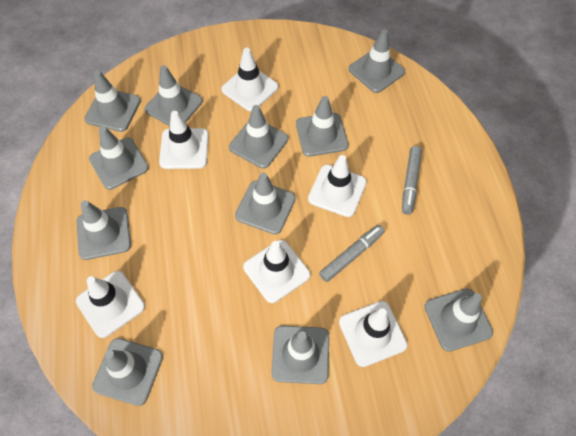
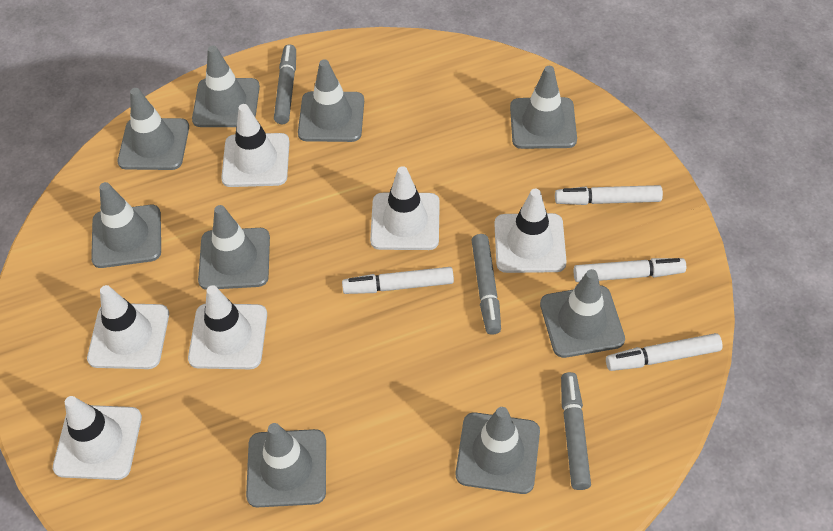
grey marker: 2 -> 3
grey traffic cone: 11 -> 9
white marker: 0 -> 4

